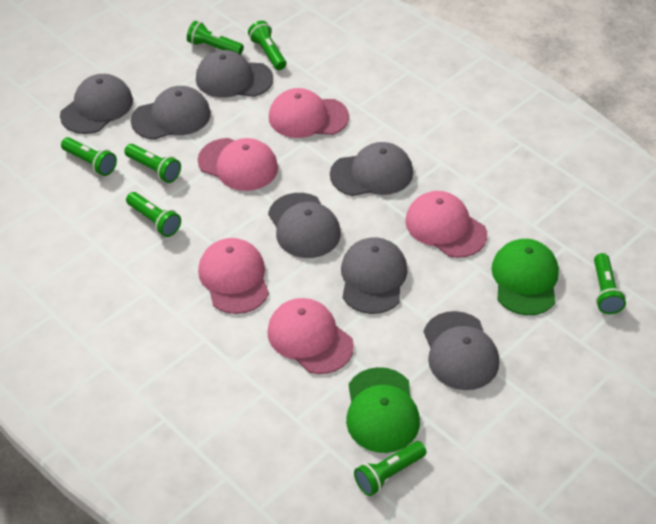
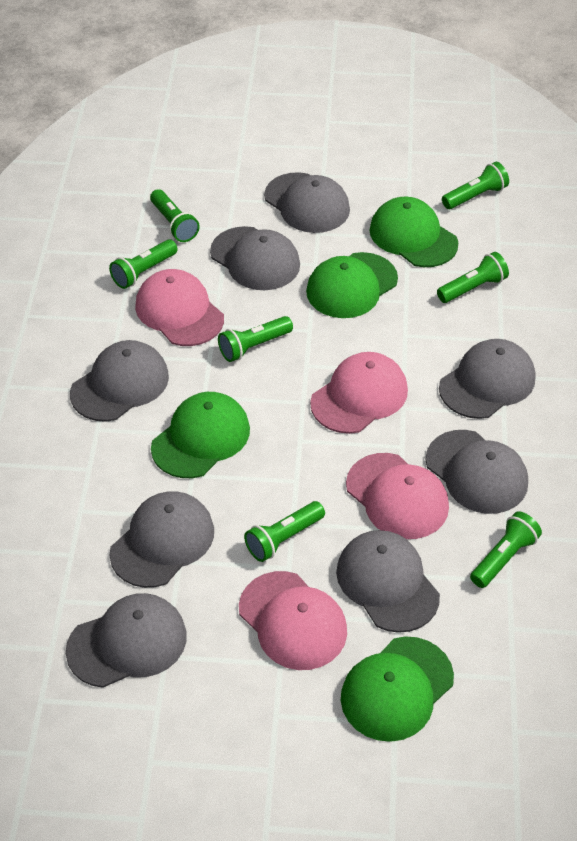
green cap: 2 -> 4
grey cap: 7 -> 8
pink cap: 5 -> 4

